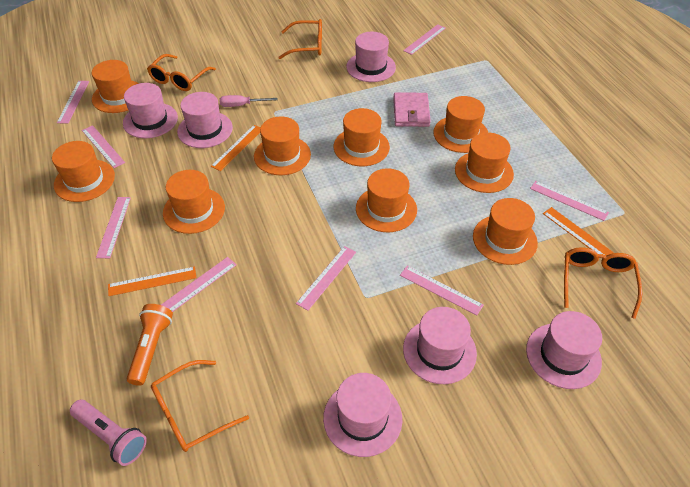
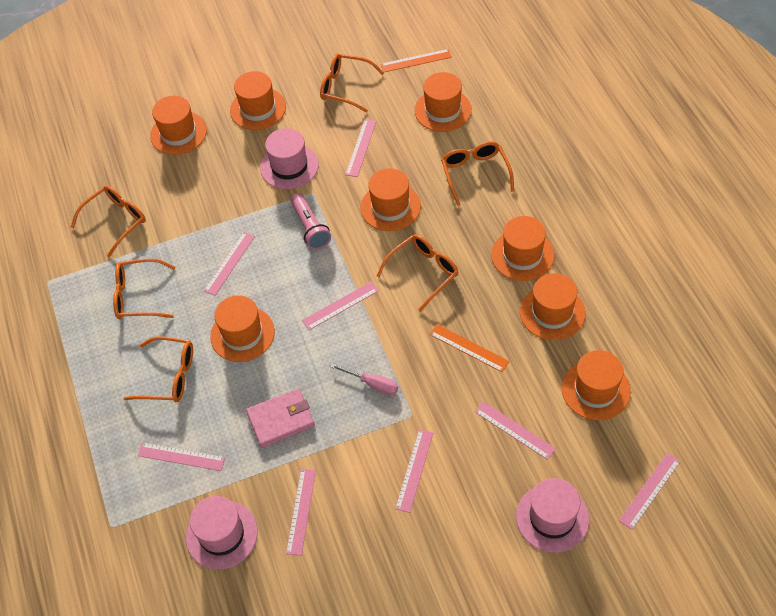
orange flashlight: 1 -> 0
orange glasses: 4 -> 6
orange hat: 9 -> 8
orange ruler: 3 -> 2
pink hat: 6 -> 3

